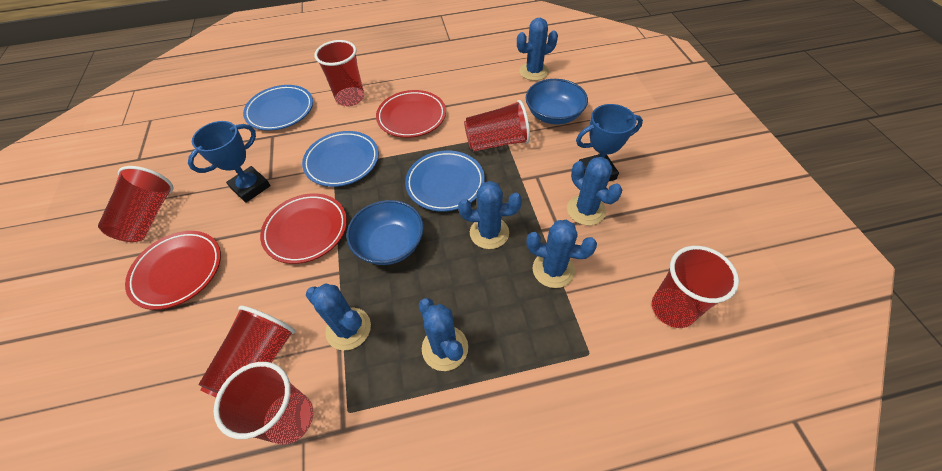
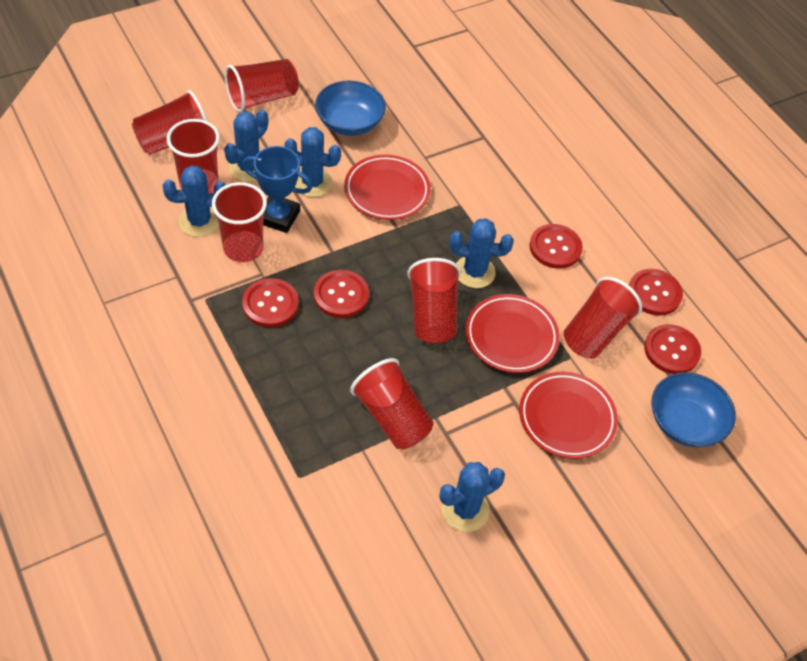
blue cactus: 6 -> 5
blue plate: 3 -> 0
blue trophy: 2 -> 1
red button: 0 -> 5
red cup: 6 -> 7

